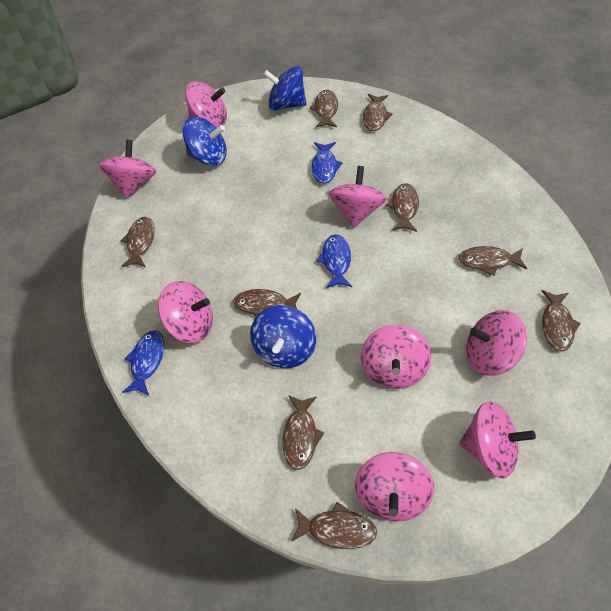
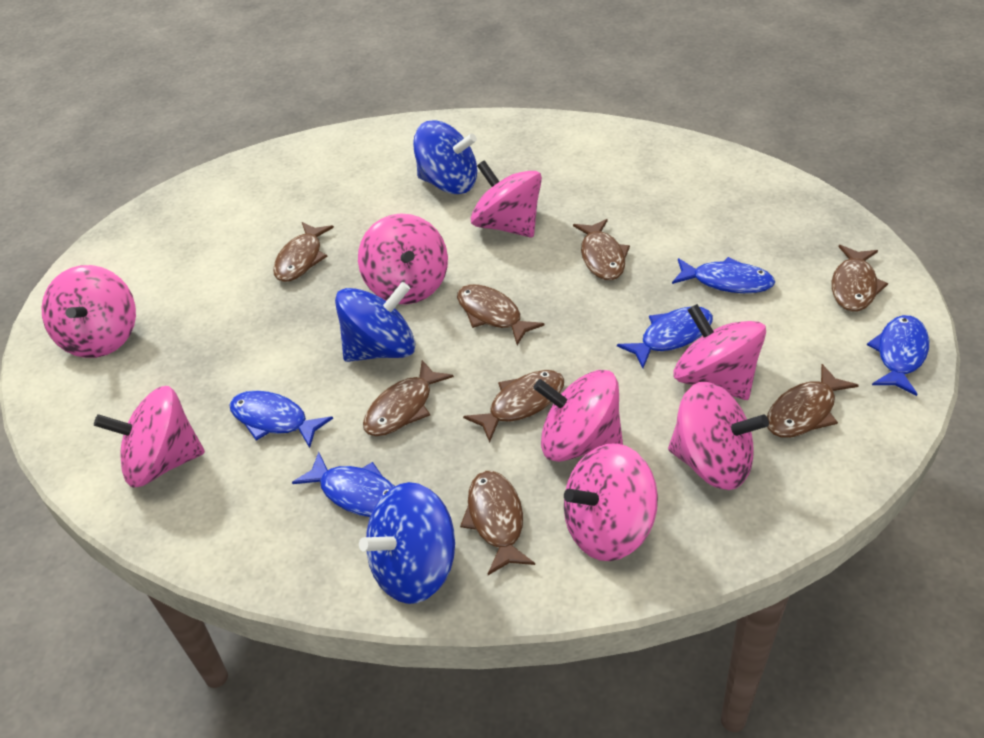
blue fish: 3 -> 5
brown fish: 9 -> 8

